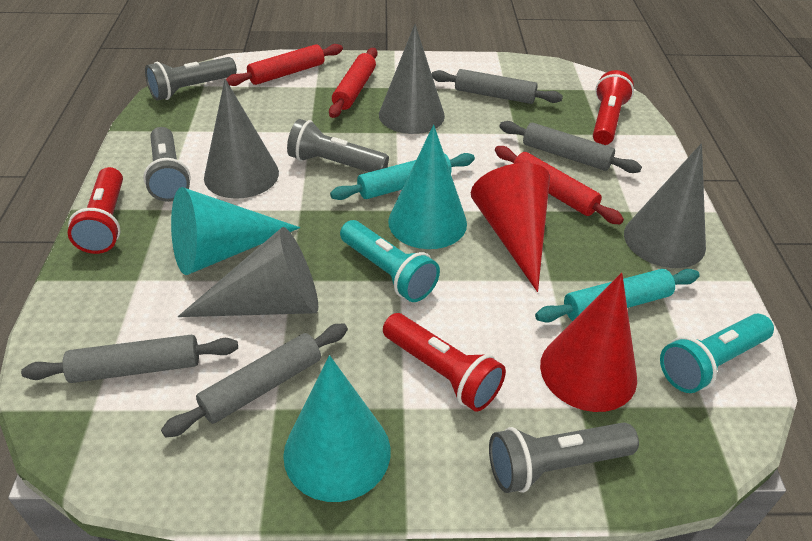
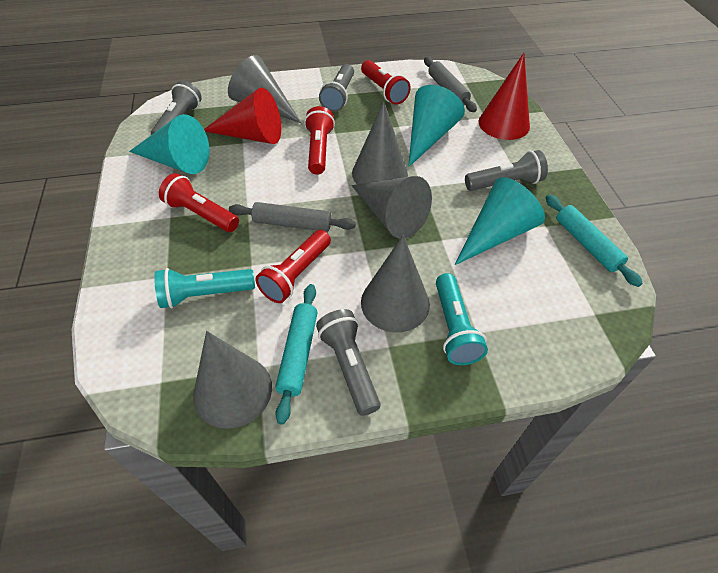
grey cone: 4 -> 5
grey rolling pin: 4 -> 2
red flashlight: 3 -> 4
red rolling pin: 3 -> 0

